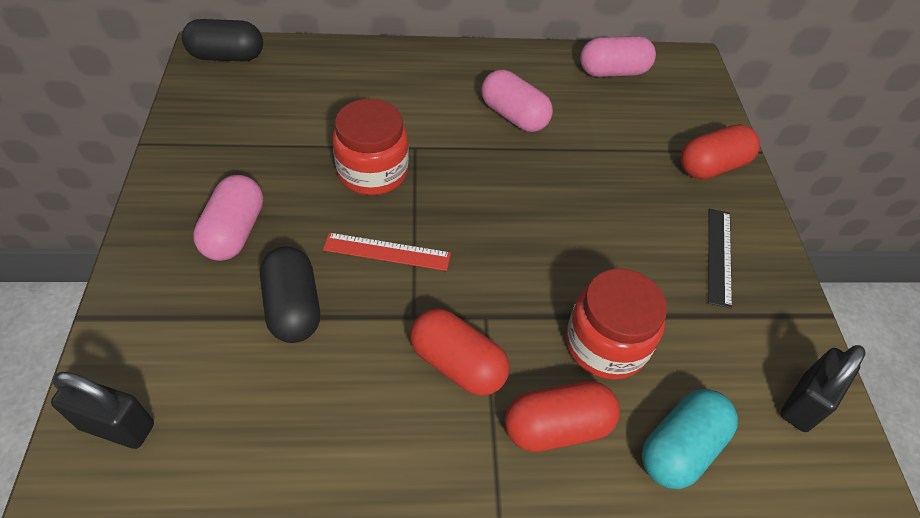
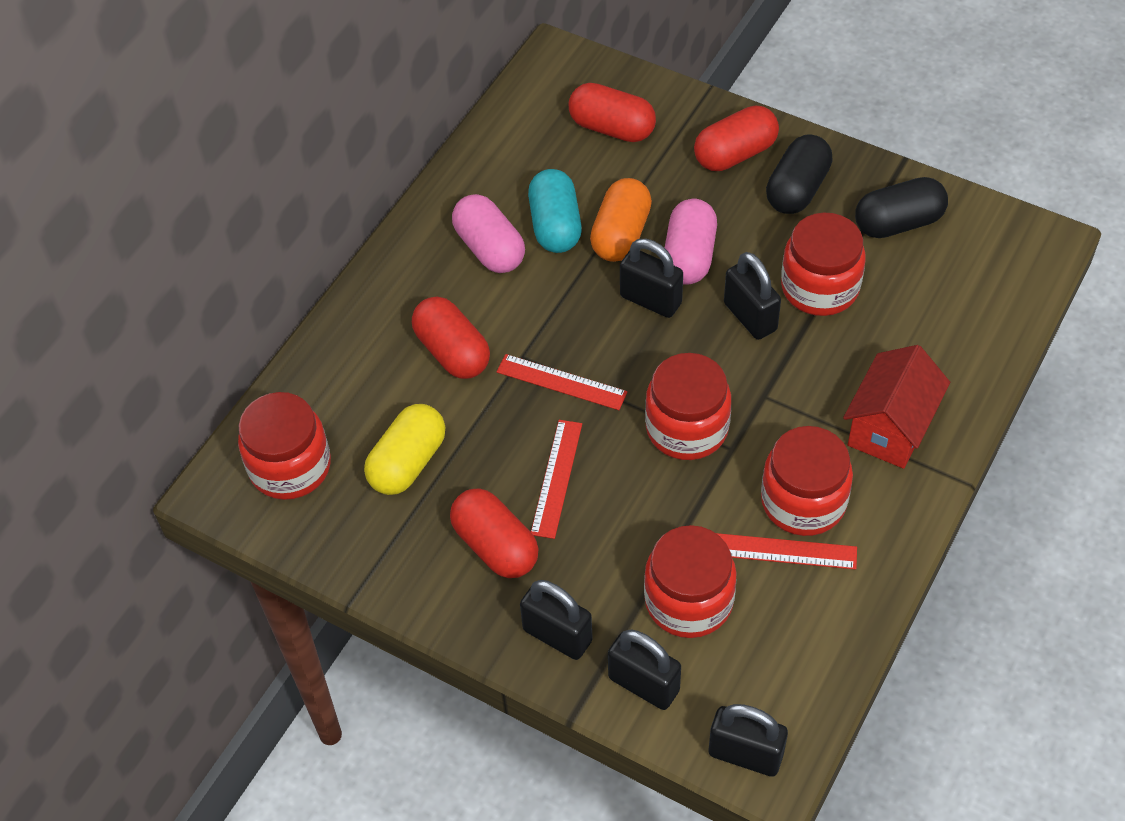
black padlock: 2 -> 5
black ruler: 1 -> 0
orange capsule: 0 -> 1
pink capsule: 3 -> 2
red capsule: 3 -> 4
red house: 0 -> 1
red jar: 2 -> 5
red ruler: 1 -> 3
yellow capsule: 0 -> 1

